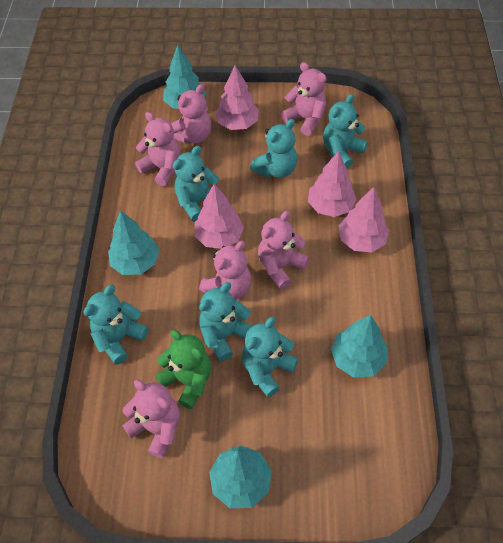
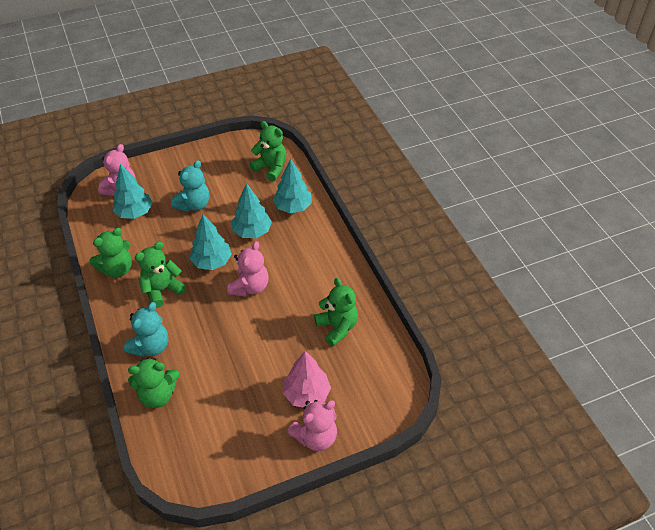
green teddy bear: 1 -> 5
pink teddy bear: 6 -> 3
pink tree: 4 -> 1
turquoise teddy bear: 6 -> 2

